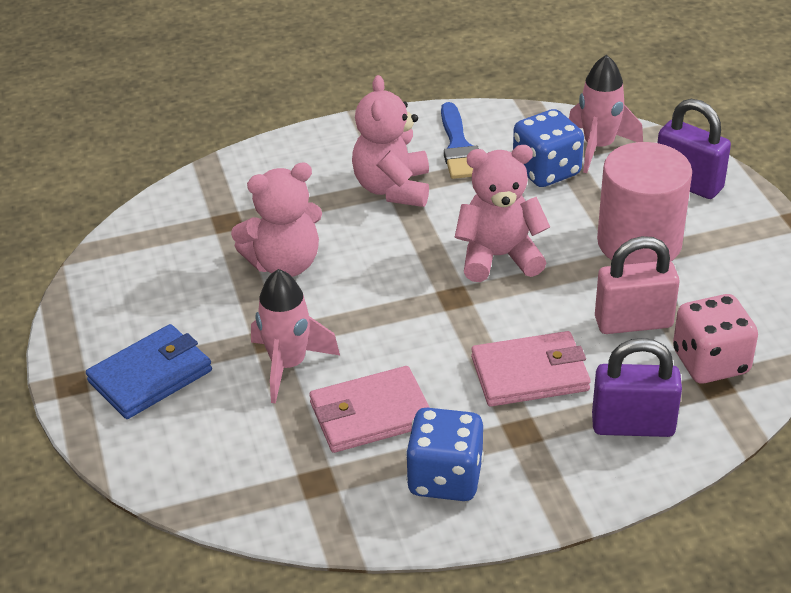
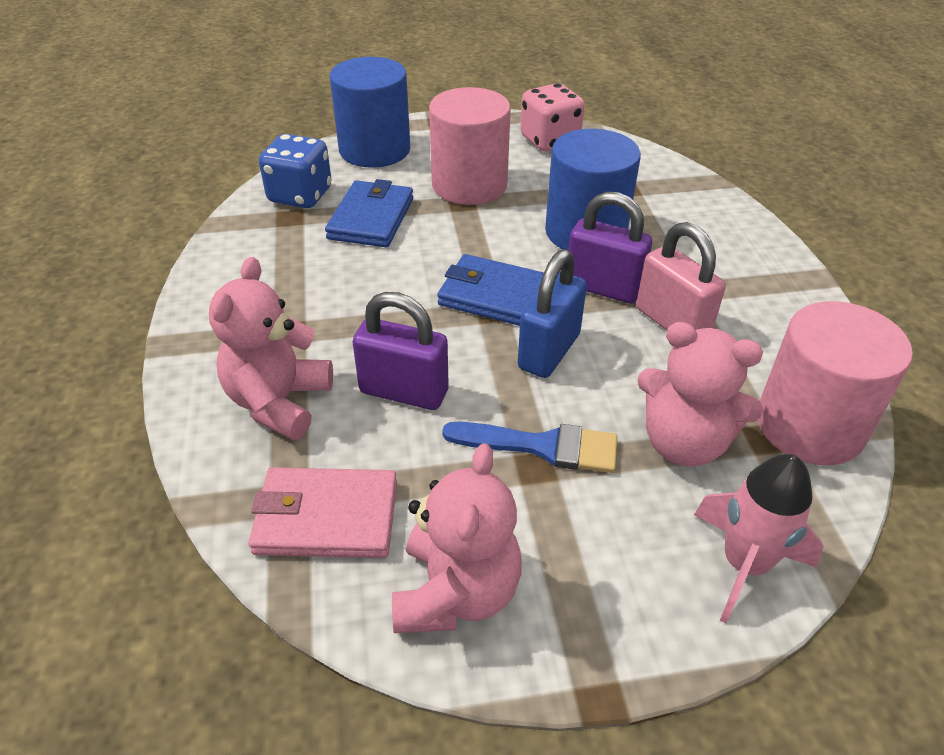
blue cylinder: 0 -> 2
blue dice: 2 -> 1
blue padlock: 0 -> 1
blue wallet: 1 -> 2
pink cylinder: 1 -> 2
pink rocket: 2 -> 1
pink wallet: 2 -> 1

